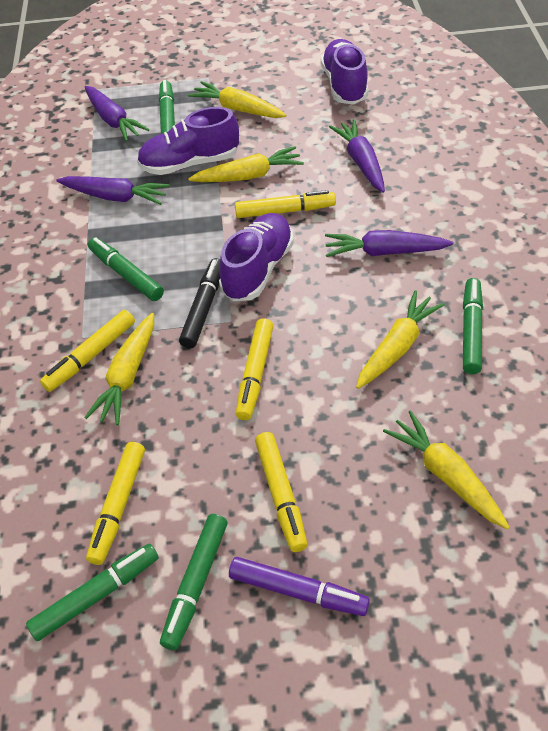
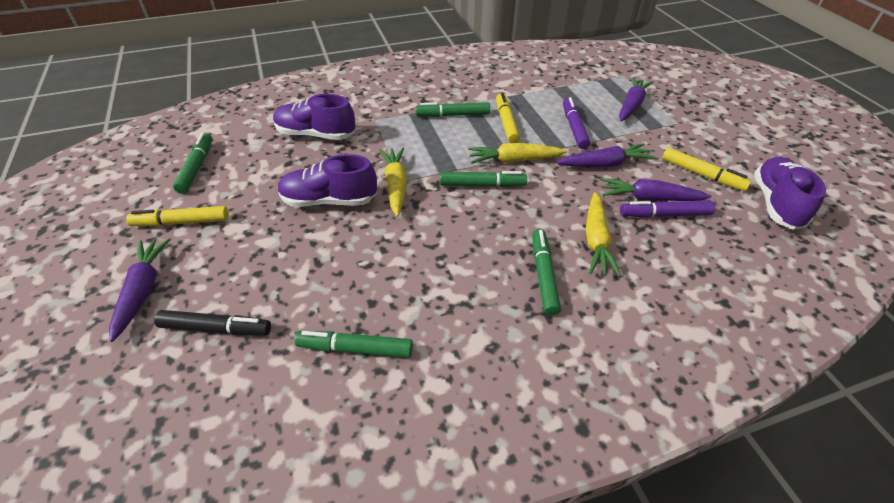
purple marker: 1 -> 2
yellow carrot: 5 -> 3
yellow marker: 5 -> 3

